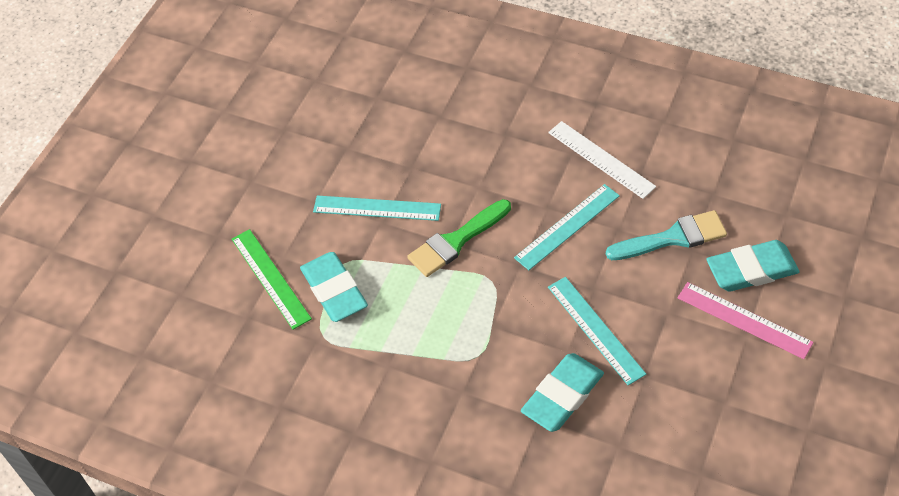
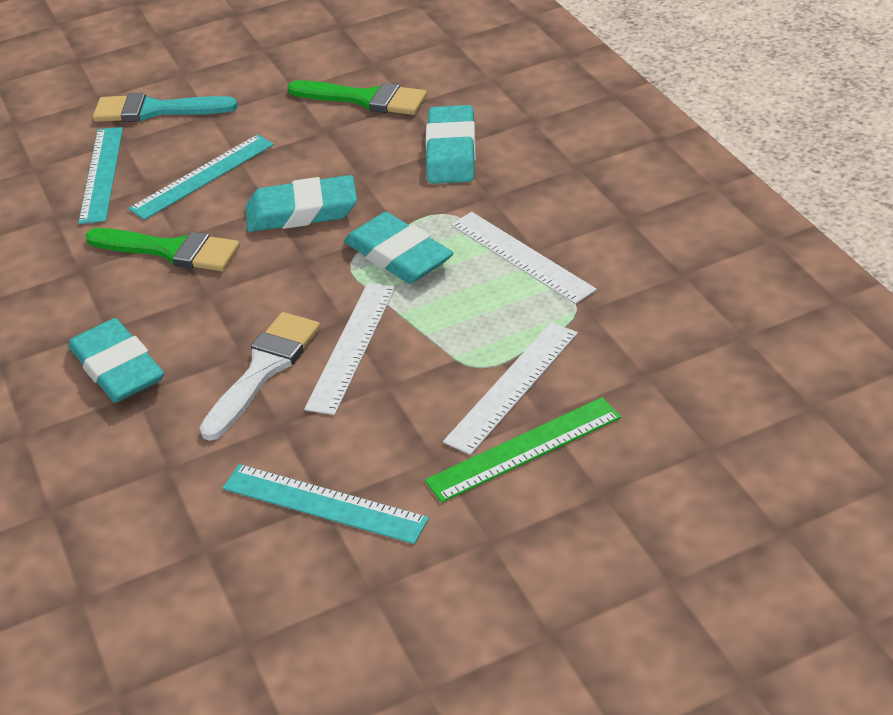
green brush: 1 -> 2
pink ruler: 1 -> 0
turquoise eraser: 3 -> 4
white brush: 0 -> 1
white ruler: 1 -> 3

